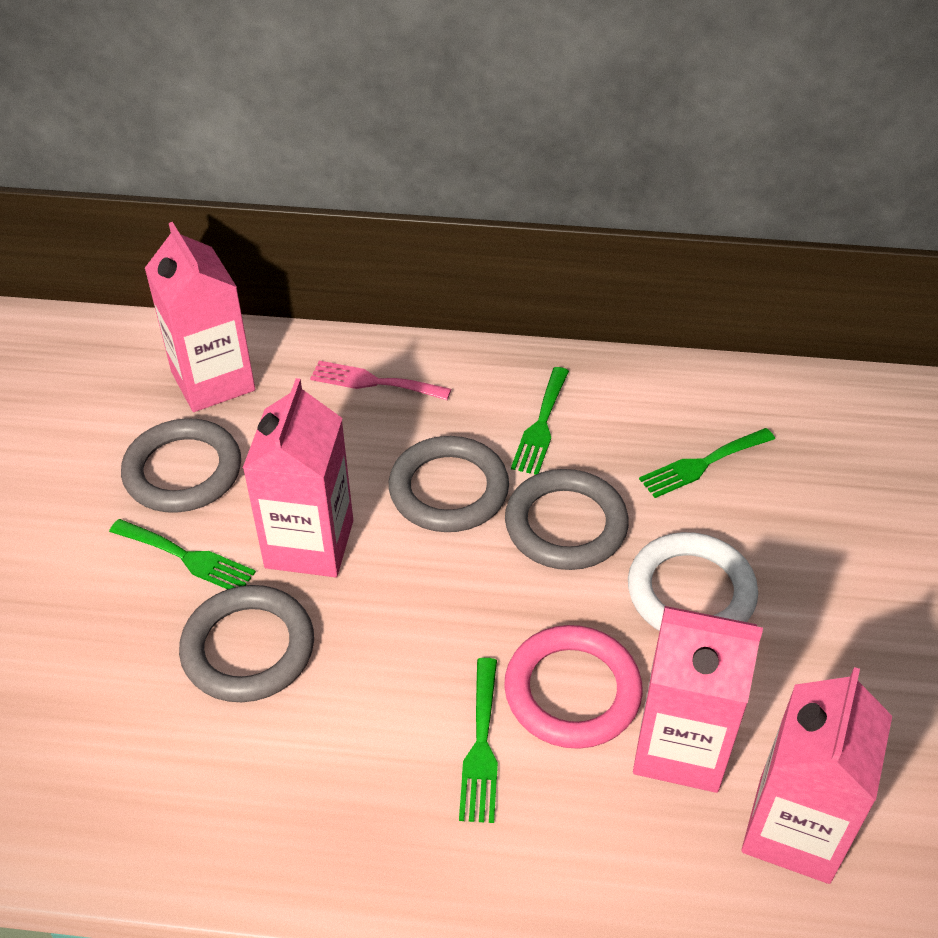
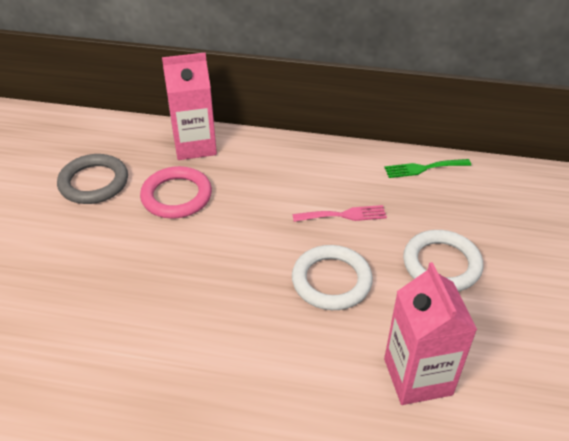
green fork: 4 -> 1
grey ring: 4 -> 1
pink carton: 4 -> 2
white ring: 1 -> 2

